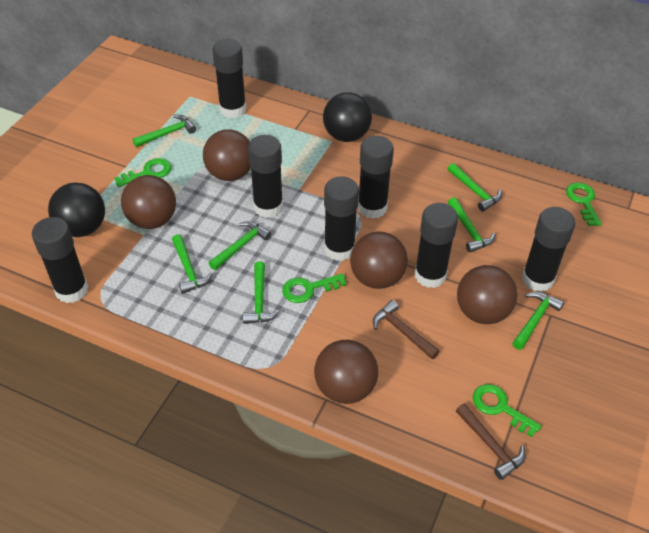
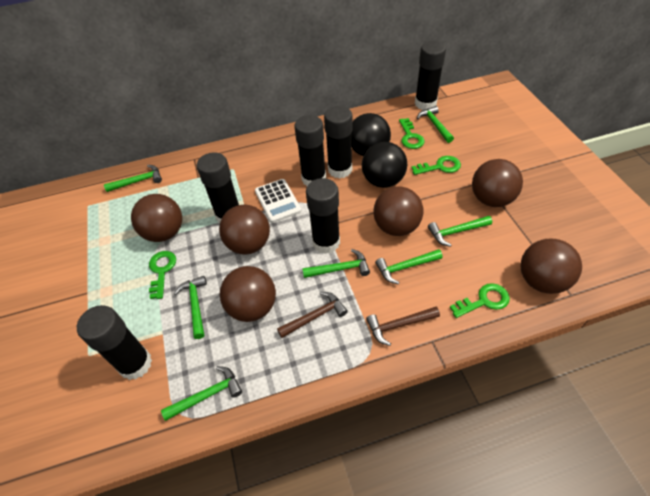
black glue stick: 7 -> 6
brown ball: 5 -> 6
white calculator: 0 -> 1

